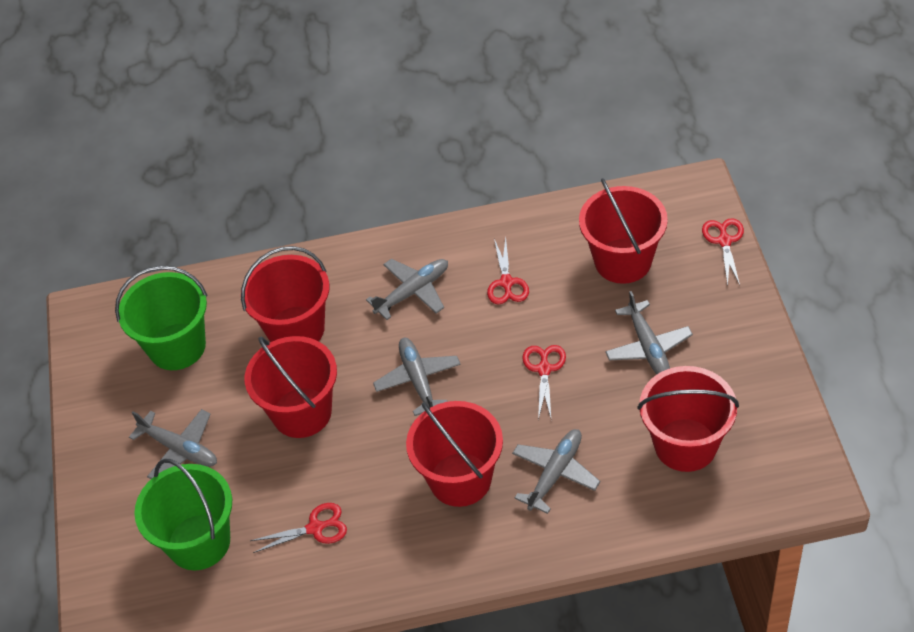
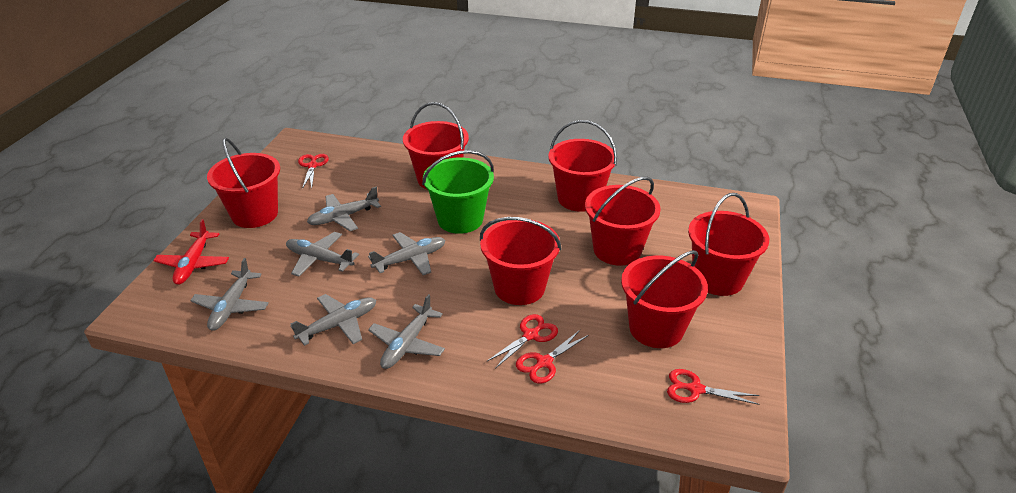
green bucket: 2 -> 1
grey plane: 5 -> 6
red bucket: 5 -> 7
red plane: 0 -> 1

